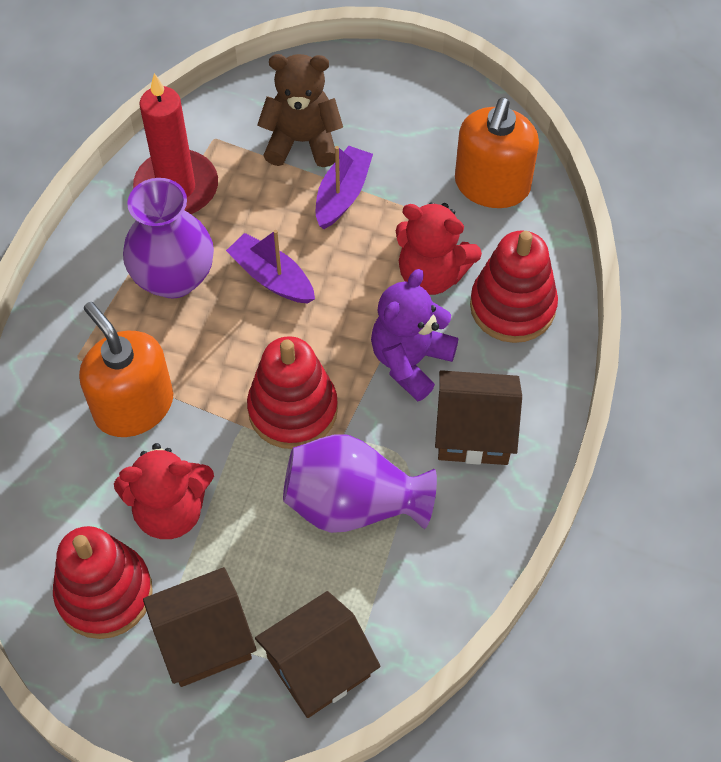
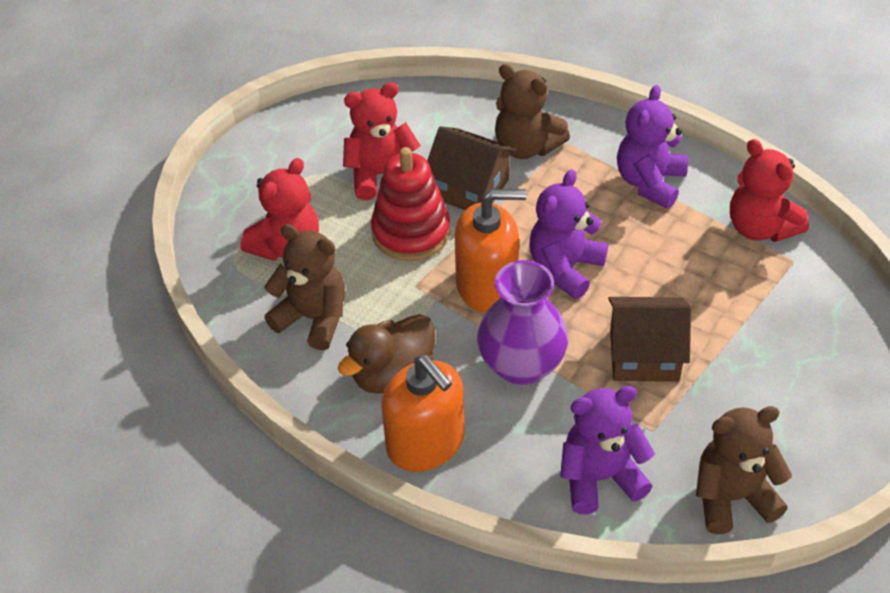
brown duck: 0 -> 1
brown house: 3 -> 2
brown teddy bear: 1 -> 3
purple boat: 2 -> 0
purple teddy bear: 1 -> 3
purple vase: 2 -> 1
red candle: 1 -> 0
red stacking toy: 3 -> 1
red teddy bear: 2 -> 3

